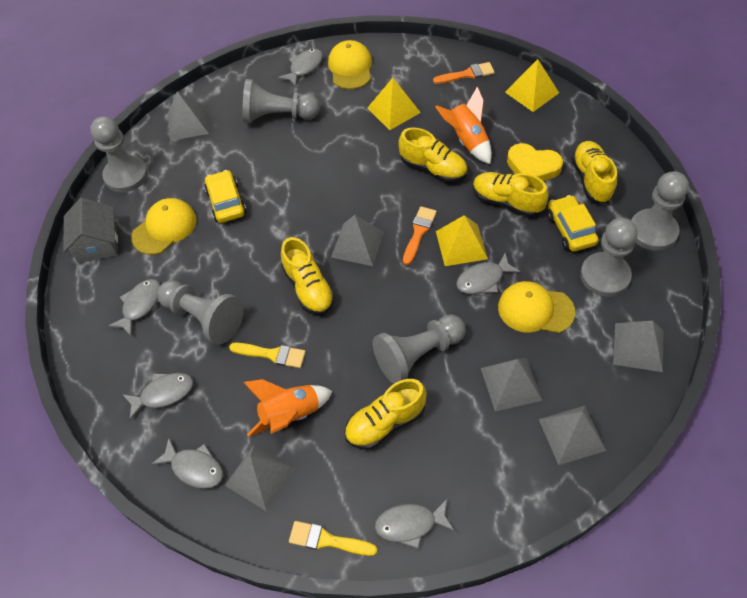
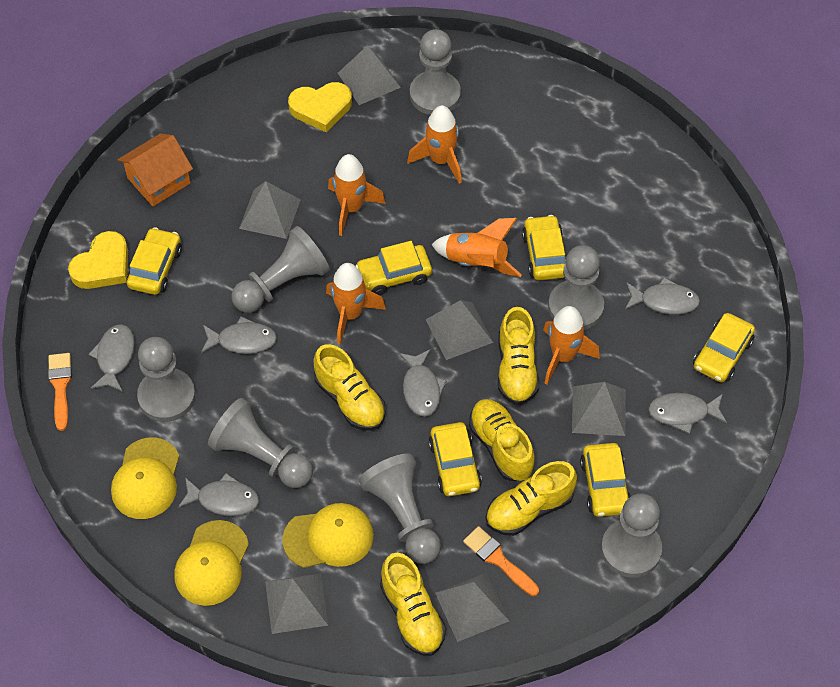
grey house: 1 -> 0
grey pawn: 6 -> 7
orange house: 0 -> 1
orange rocket: 2 -> 5
yellow brush: 2 -> 0
yellow car: 2 -> 6
yellow heart: 1 -> 2
yellow pyramid: 3 -> 0

